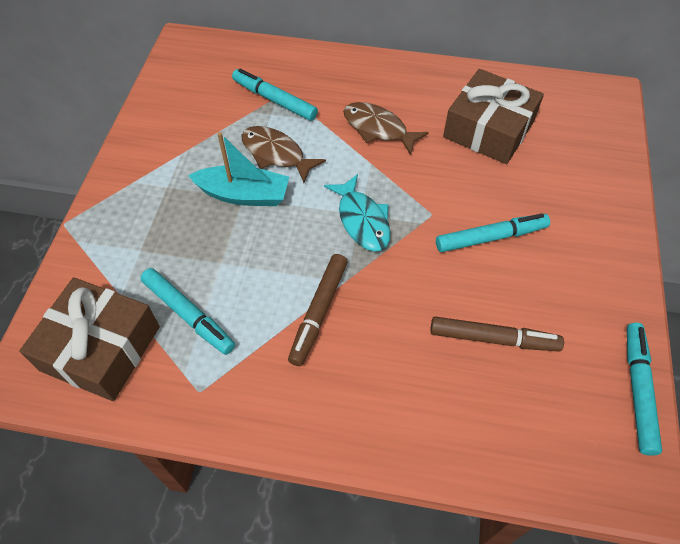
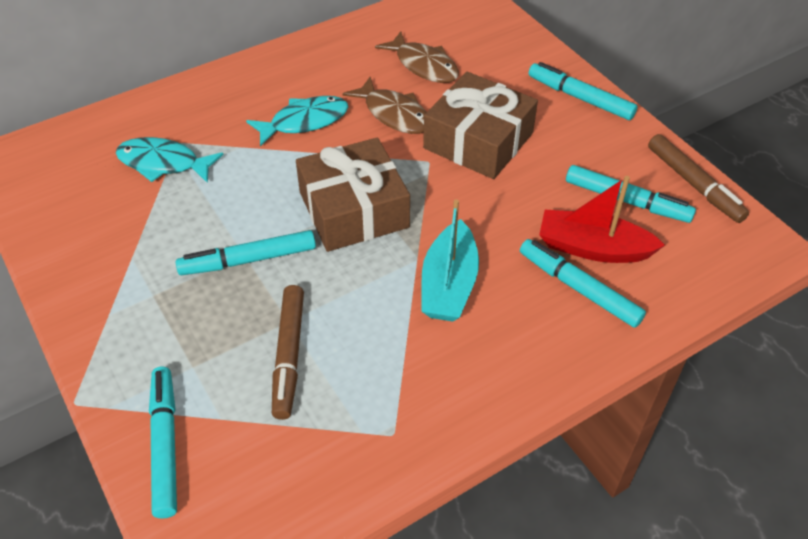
red boat: 0 -> 1
turquoise fish: 1 -> 2
turquoise marker: 4 -> 5

